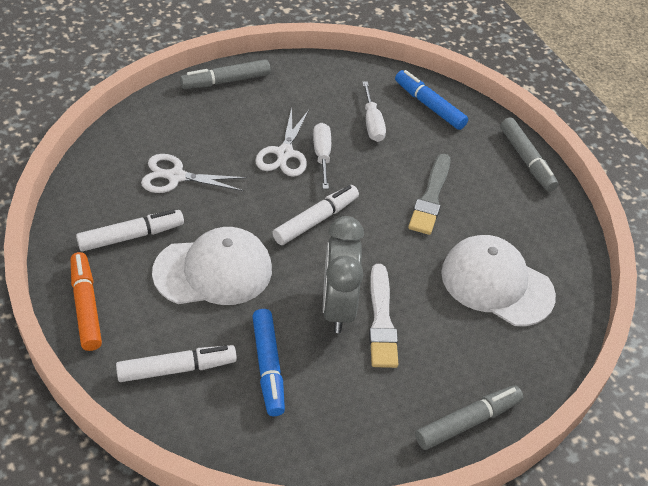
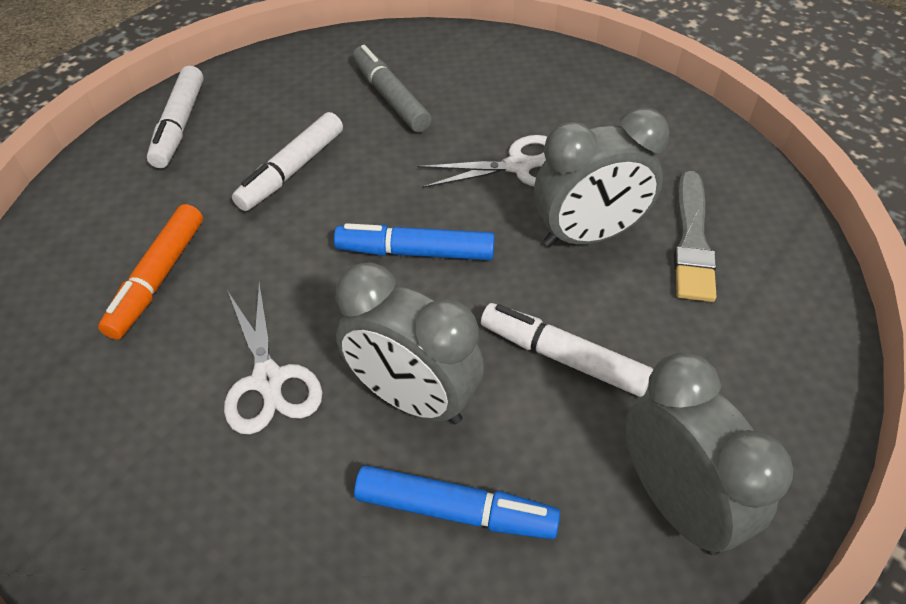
grey clock: 1 -> 3
grey marker: 3 -> 1
white brush: 1 -> 0
white cap: 2 -> 0
white screwdriver: 2 -> 0

